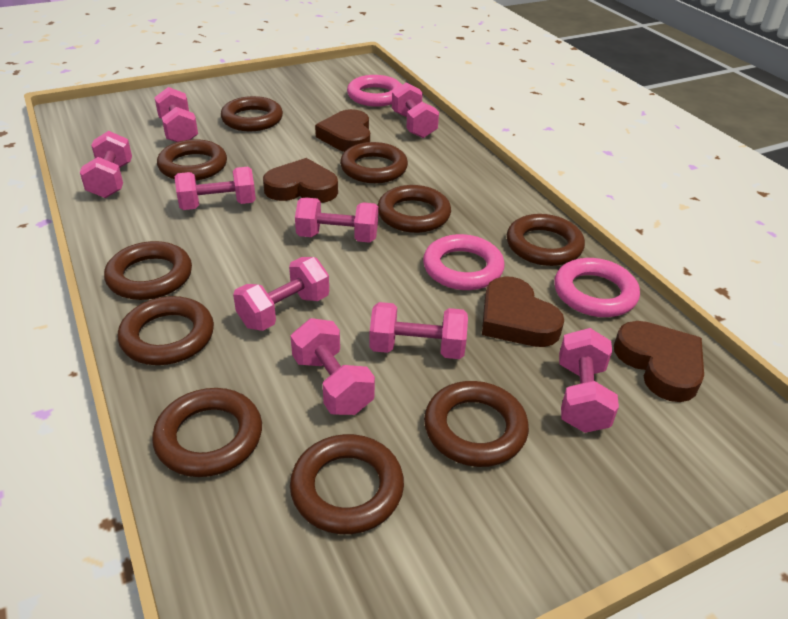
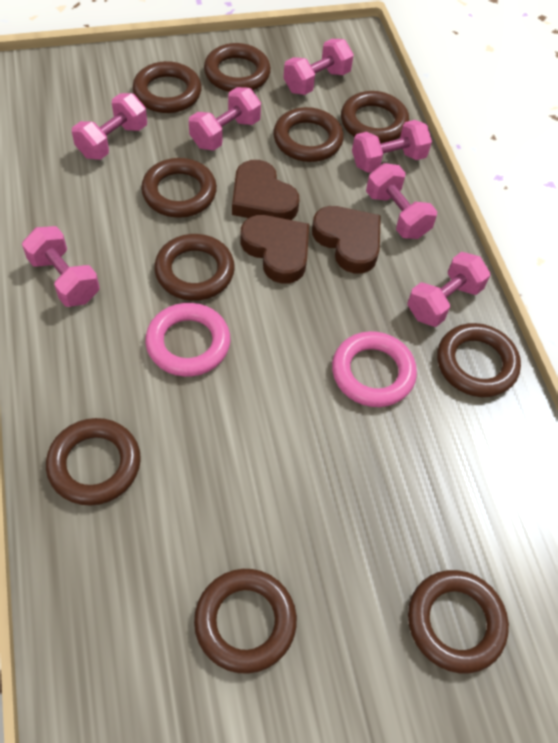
brown heart: 4 -> 3
pink dumbbell: 9 -> 7
pink ring: 3 -> 2

